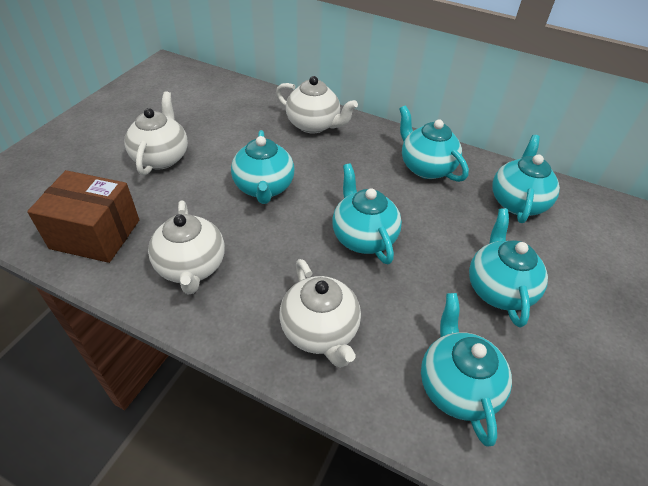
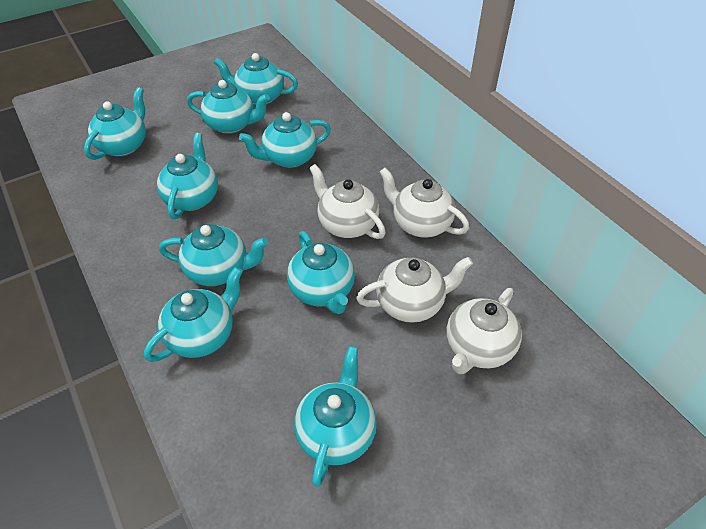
brown box: 1 -> 0
turquoise teapot: 6 -> 9

